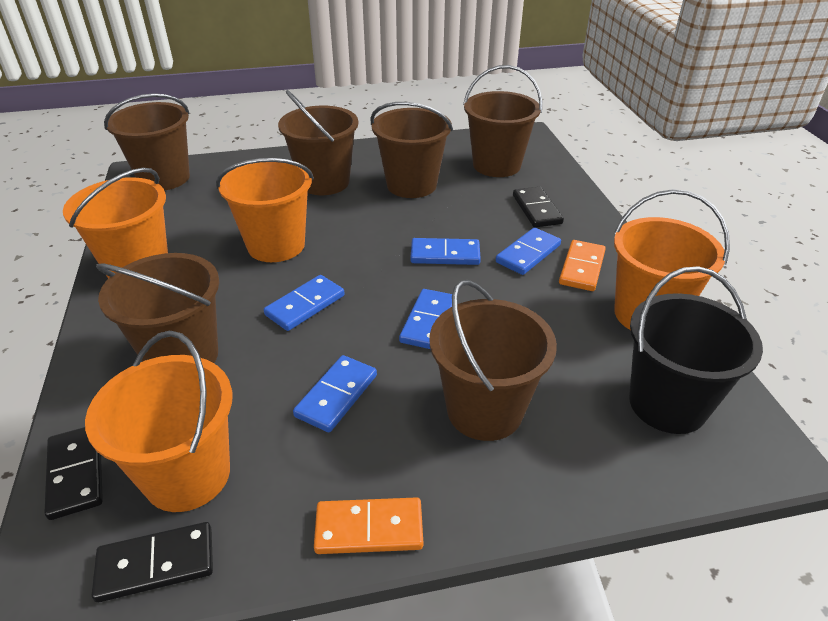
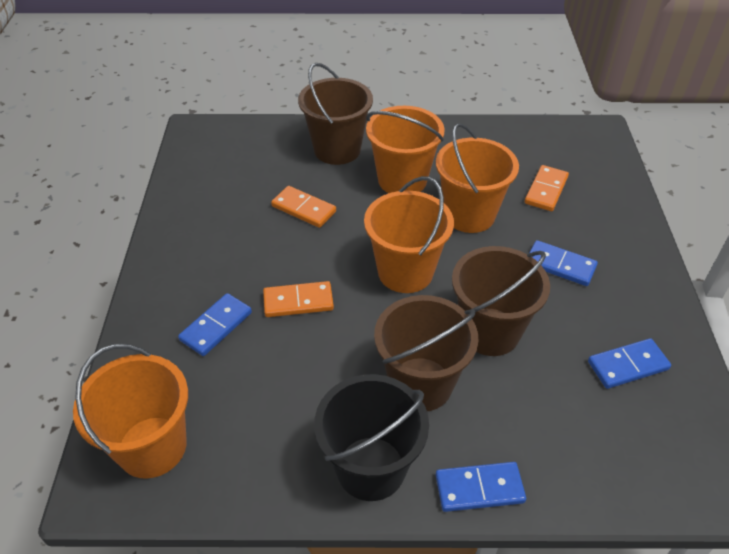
black domino: 3 -> 0
blue domino: 5 -> 4
brown bucket: 6 -> 3
orange domino: 2 -> 3

